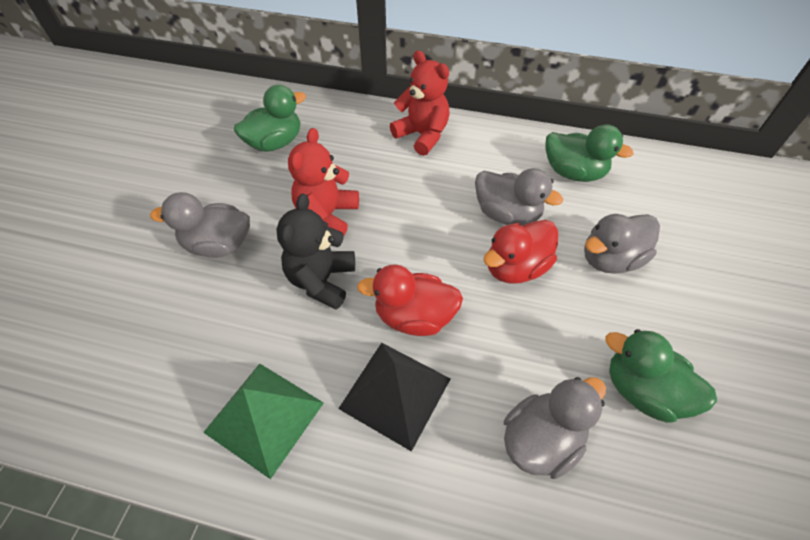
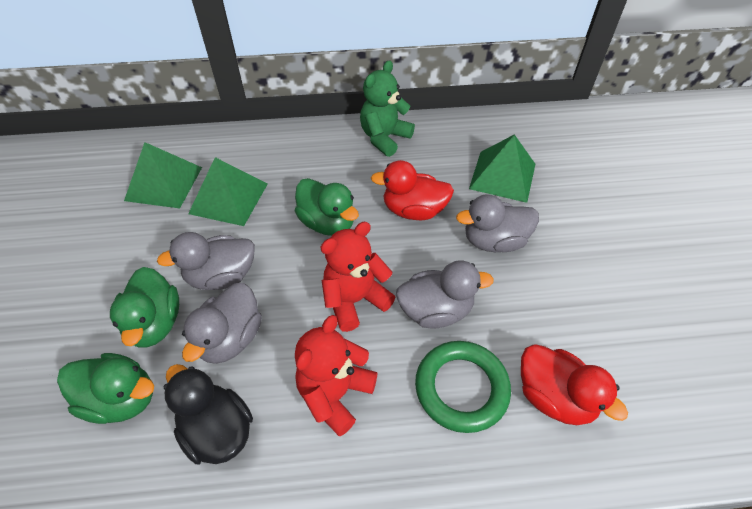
black duck: 0 -> 1
black pyramid: 1 -> 0
black teddy bear: 1 -> 0
green pyramid: 1 -> 3
green ring: 0 -> 1
green teddy bear: 0 -> 1

